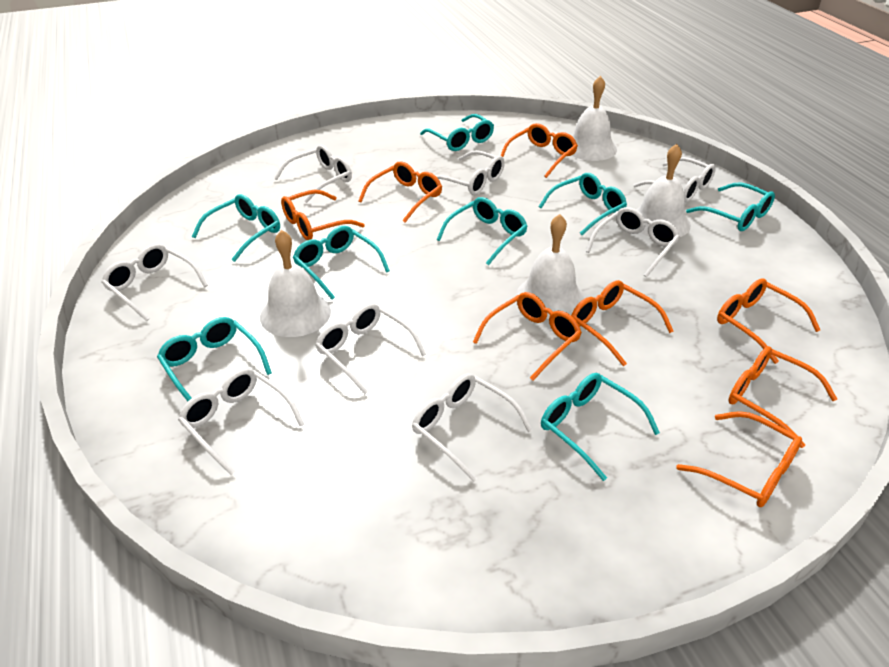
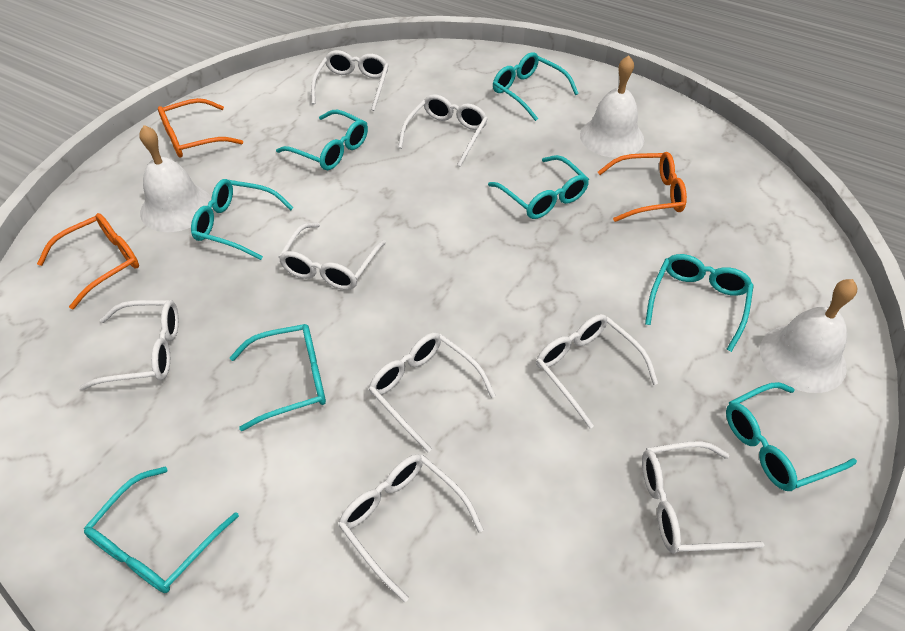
orange glasses: 8 -> 3
white bell: 4 -> 3

